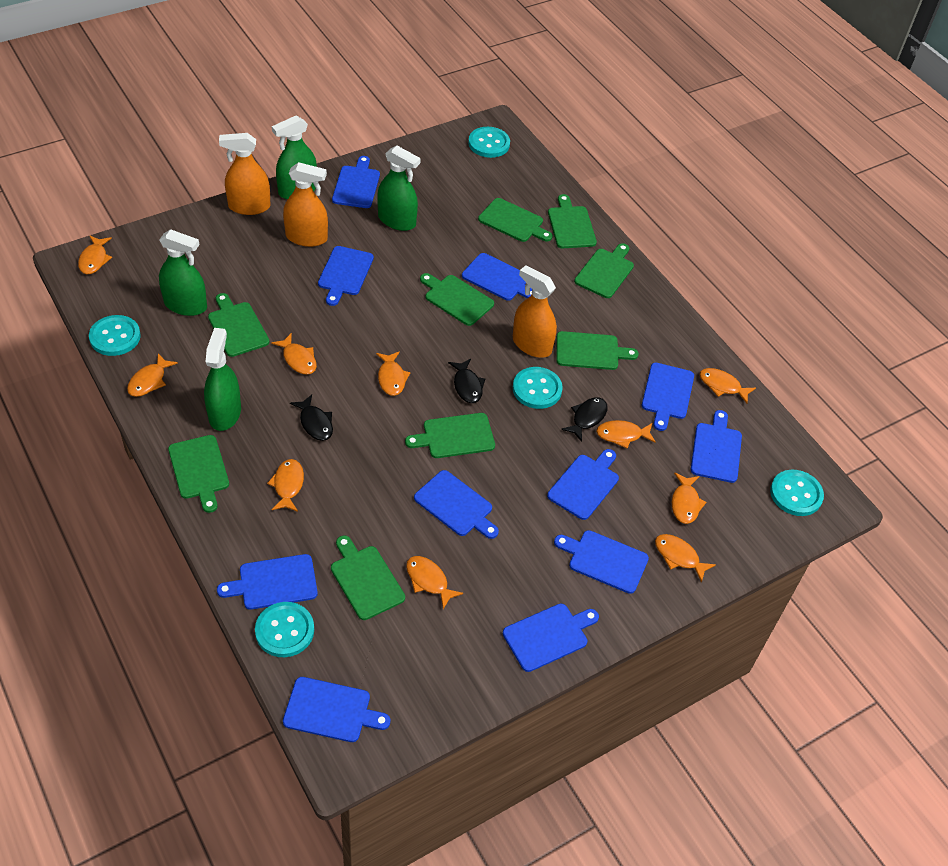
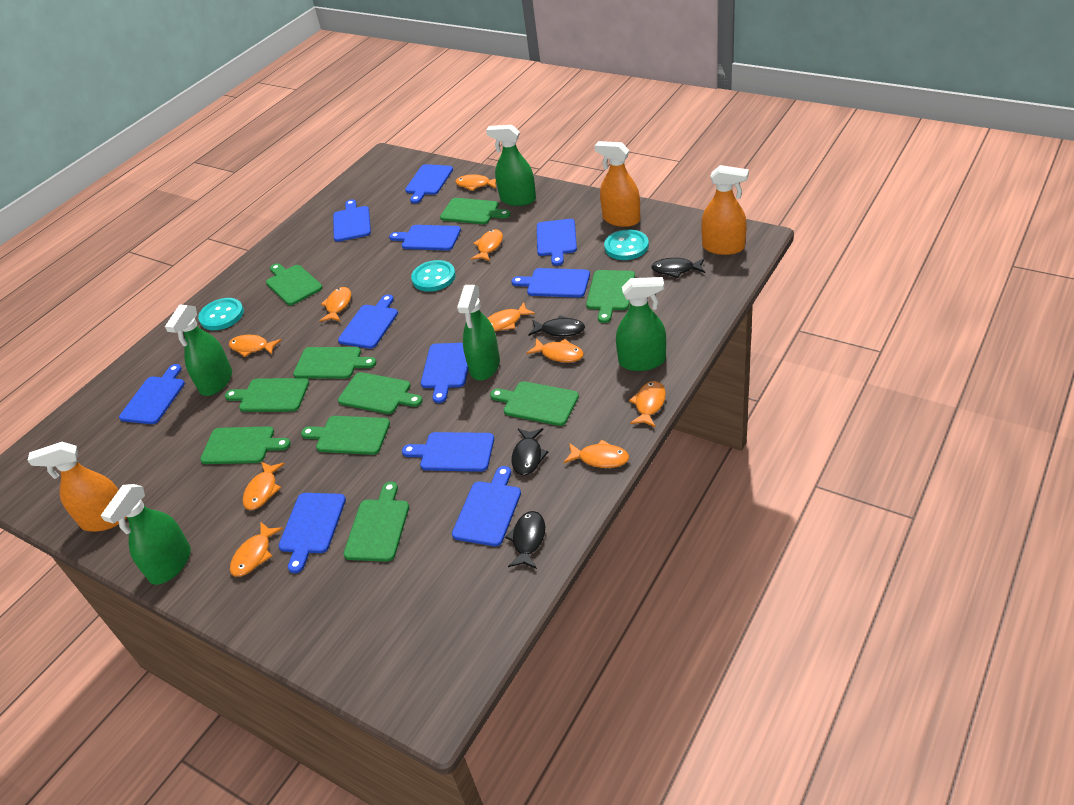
black fish: 3 -> 4
green cutting board: 9 -> 10
green spray bottle: 4 -> 5
turquoise button: 5 -> 3

